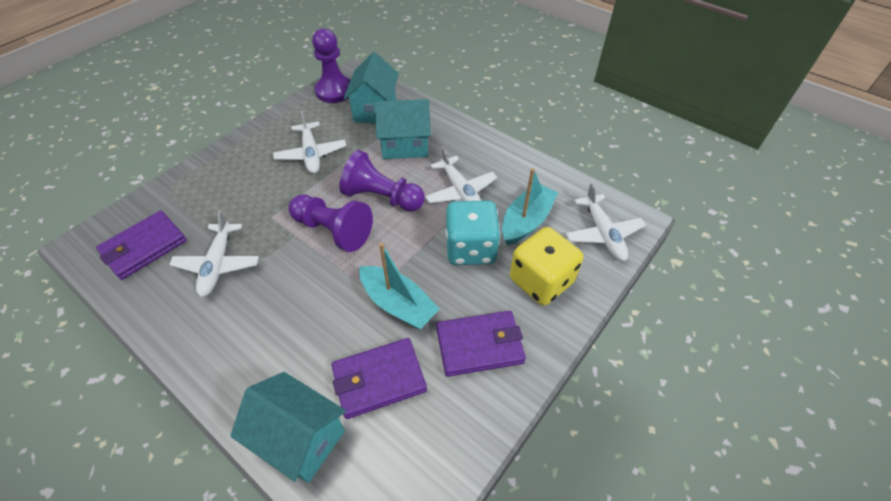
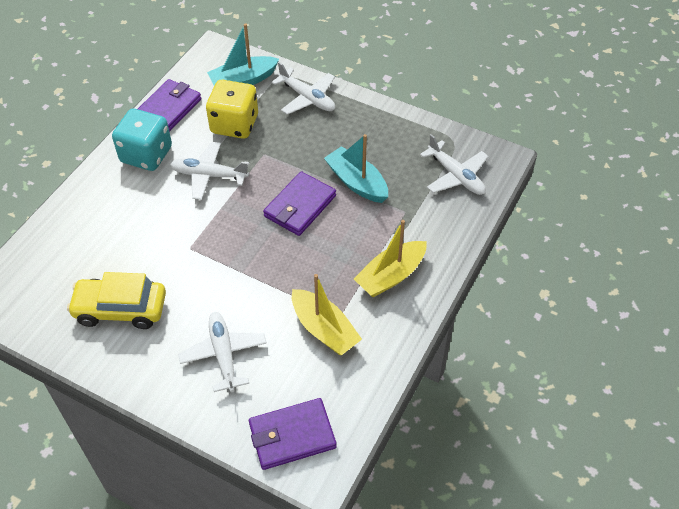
purple pawn: 3 -> 0
turquoise house: 3 -> 0
yellow boat: 0 -> 2
yellow car: 0 -> 1

